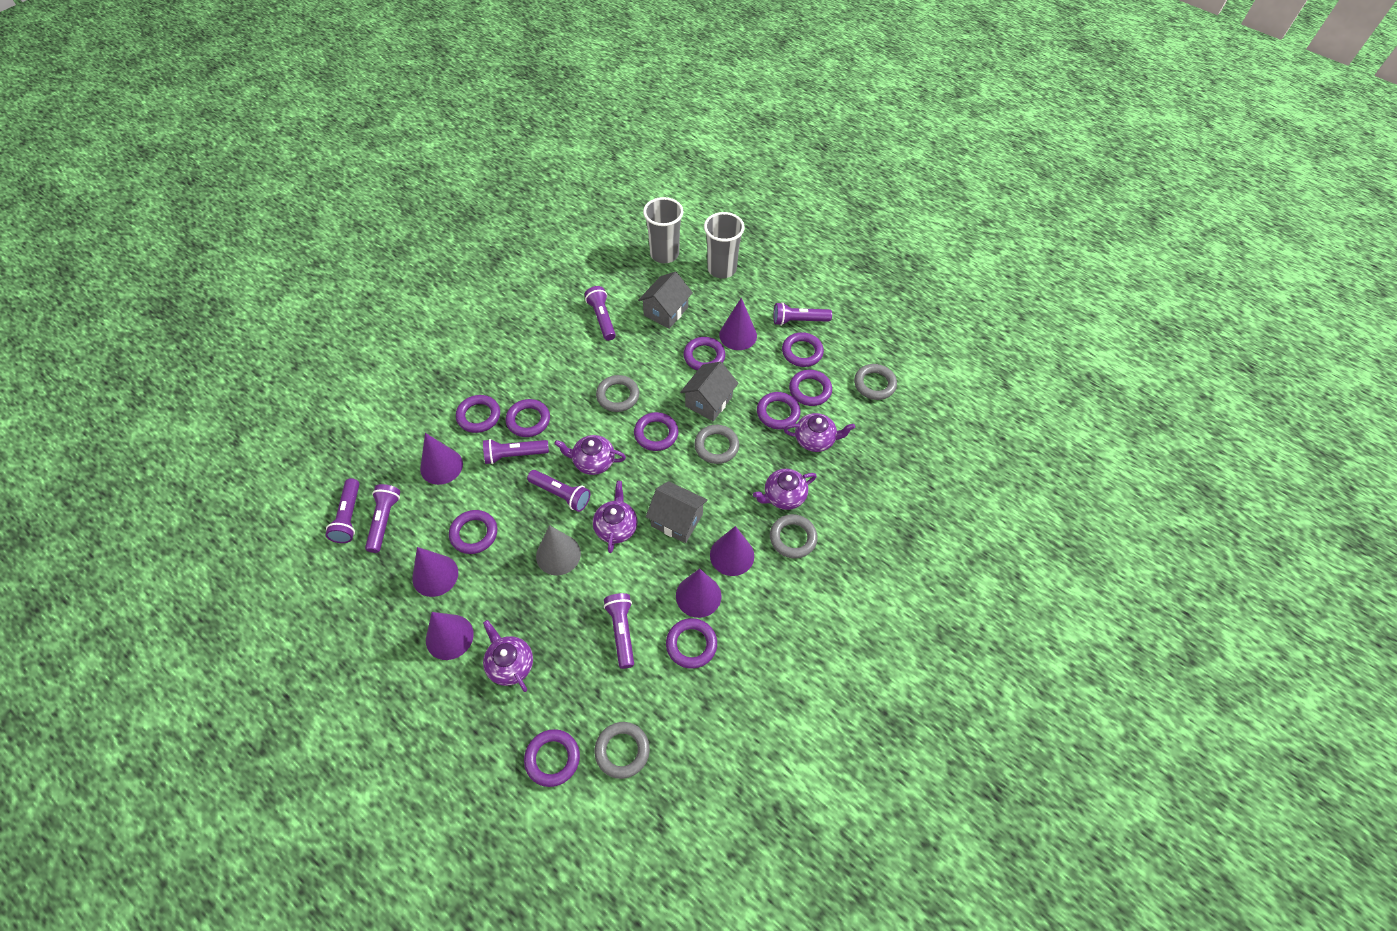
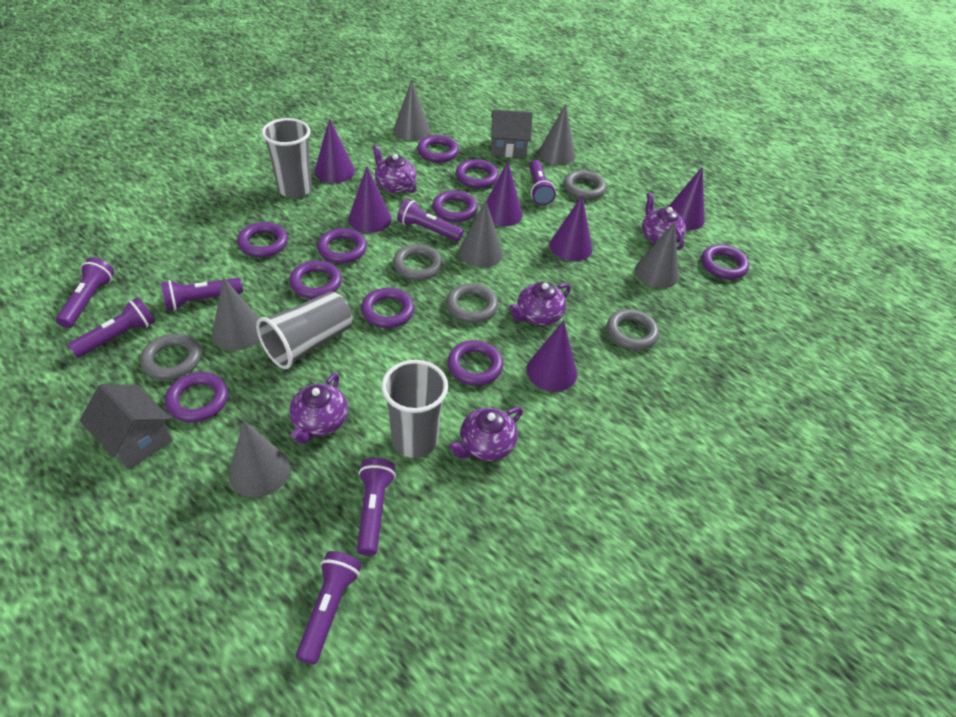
grey cone: 1 -> 6
grey cup: 2 -> 3
grey house: 3 -> 2

